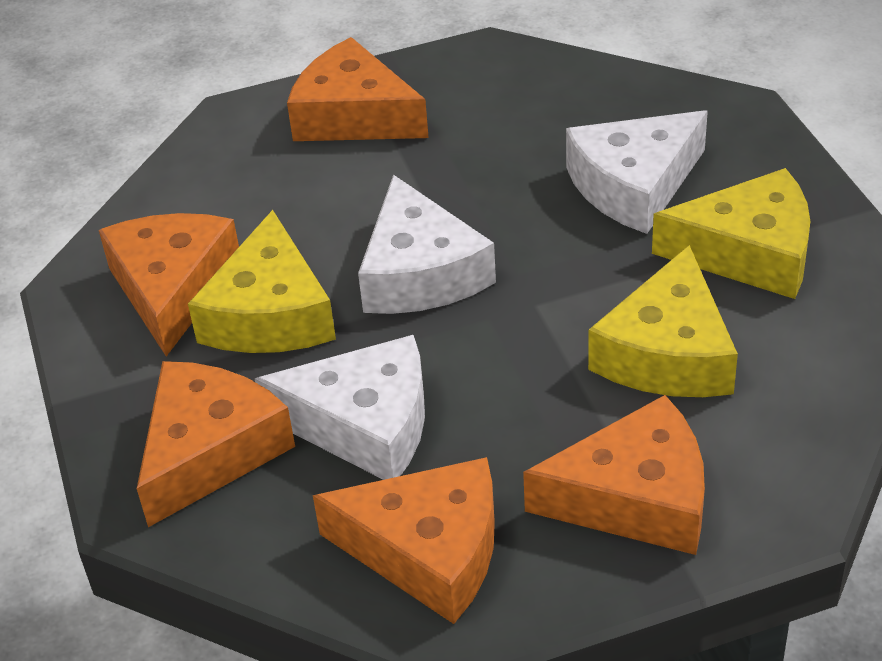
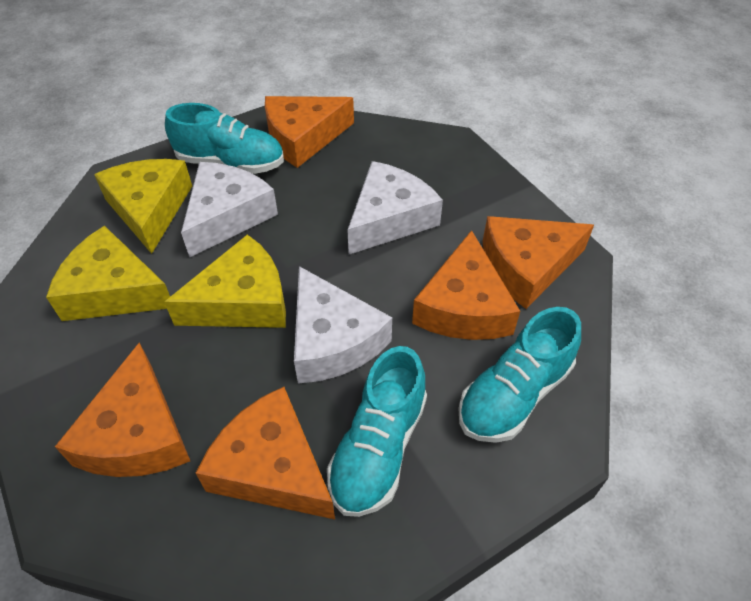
turquoise shoe: 0 -> 3

